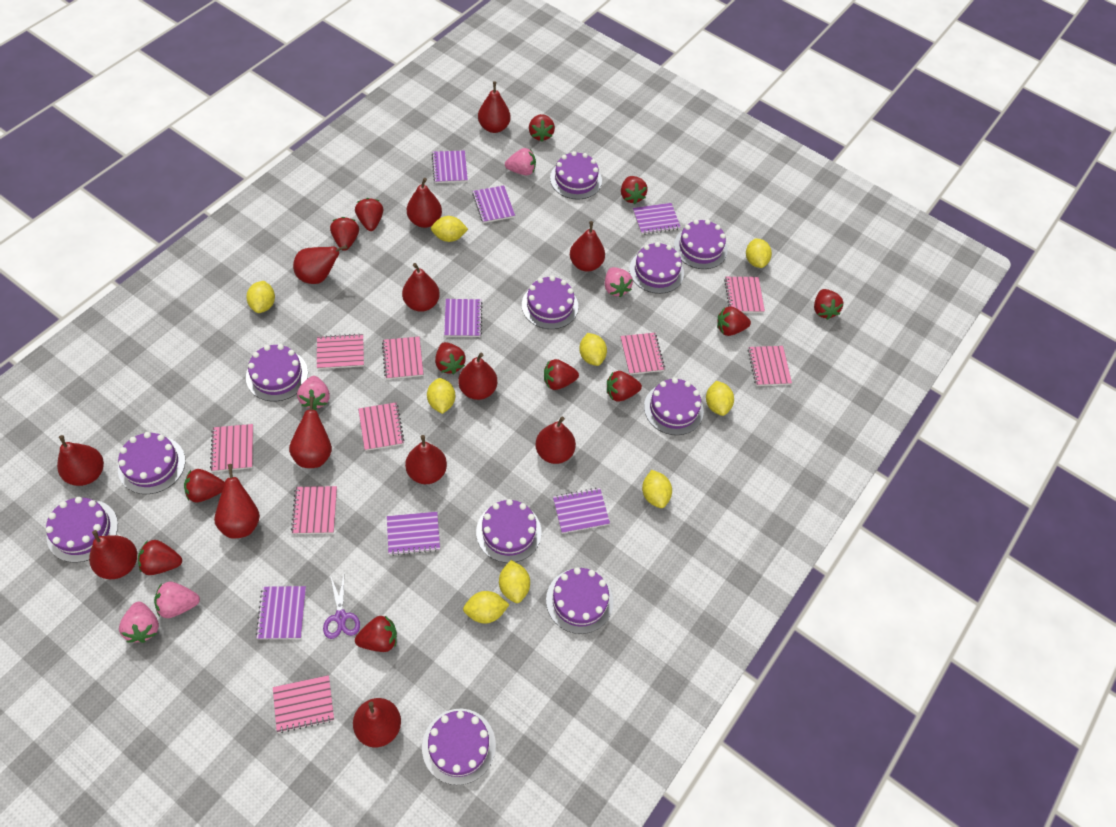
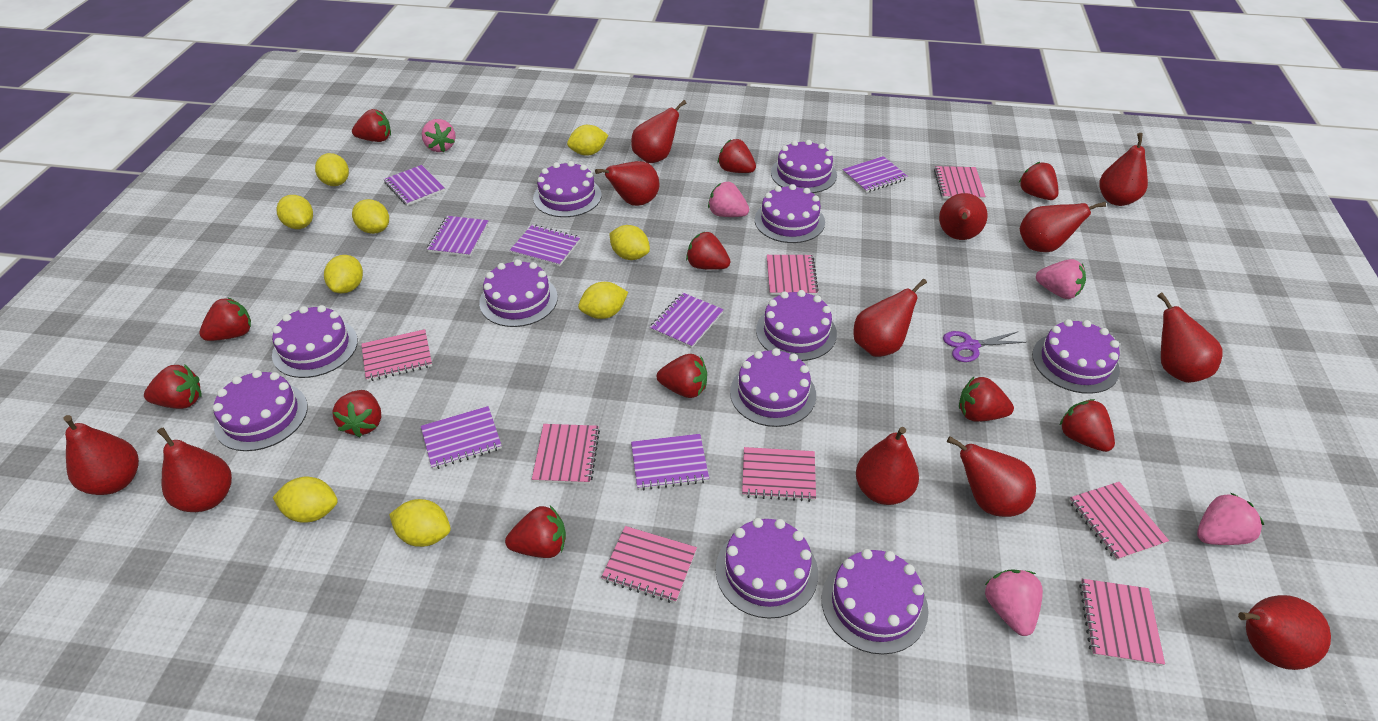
pink notebook: 9 -> 8
red pear: 13 -> 12
red strawberry: 12 -> 11

